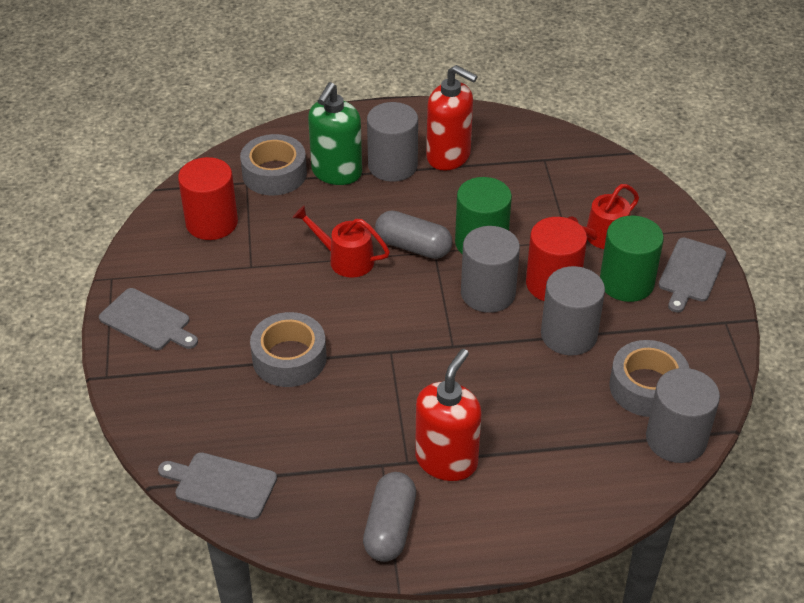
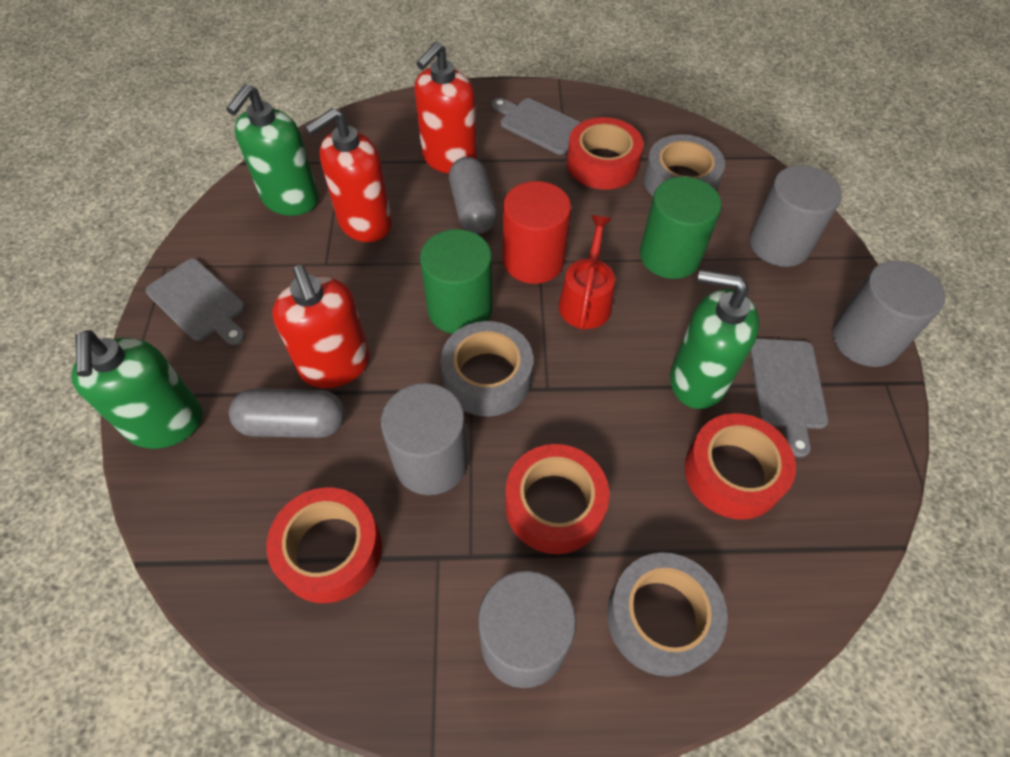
green soap dispenser: 1 -> 3
red cylinder: 2 -> 1
red soap dispenser: 2 -> 3
red tape: 0 -> 4
red watering can: 2 -> 1

